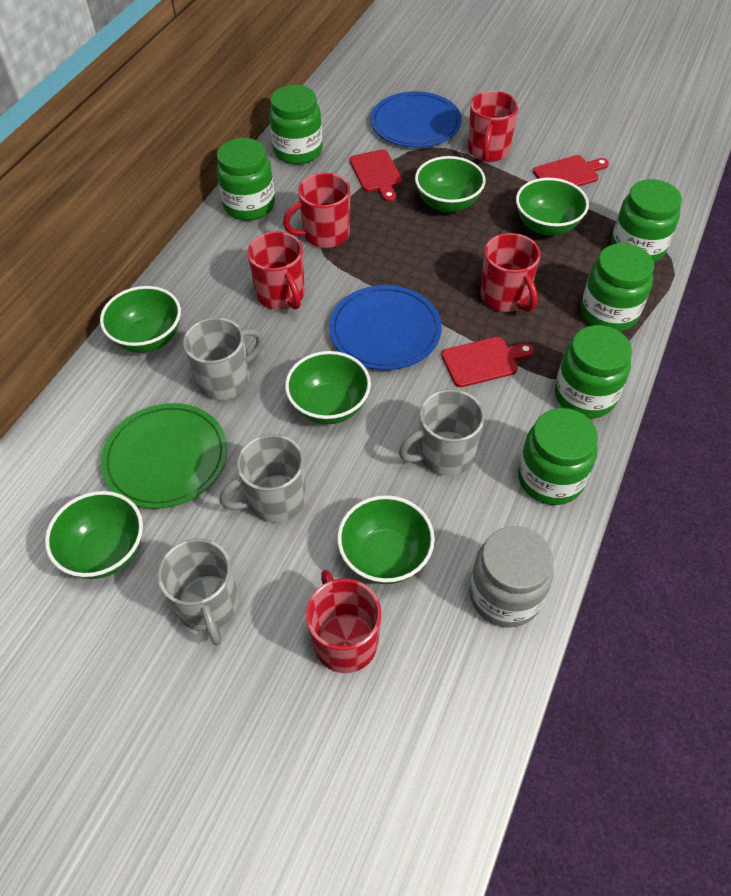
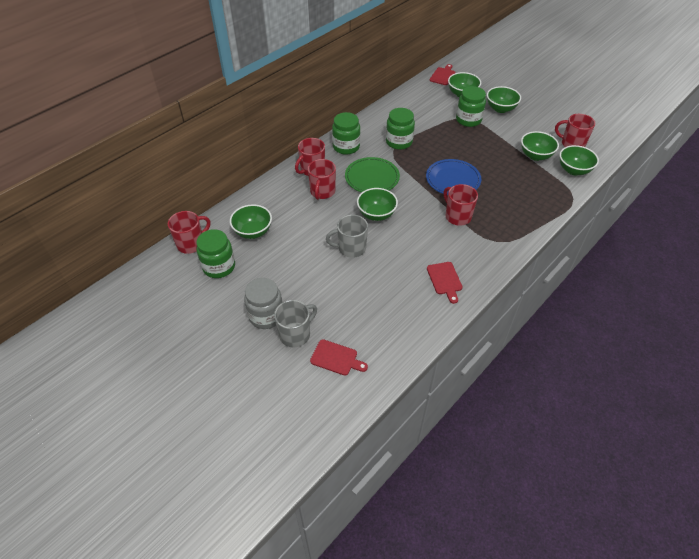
blue plate: 2 -> 1
green jar: 6 -> 4
grey mug: 4 -> 2

